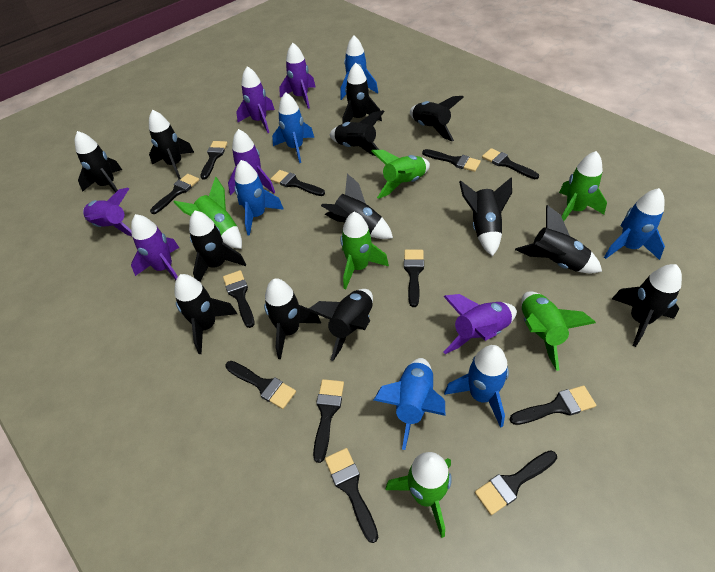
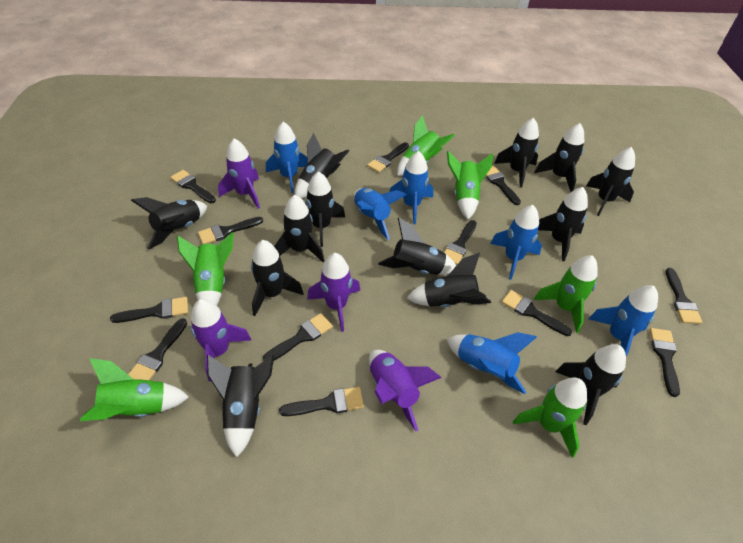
purple rocket: 6 -> 4

